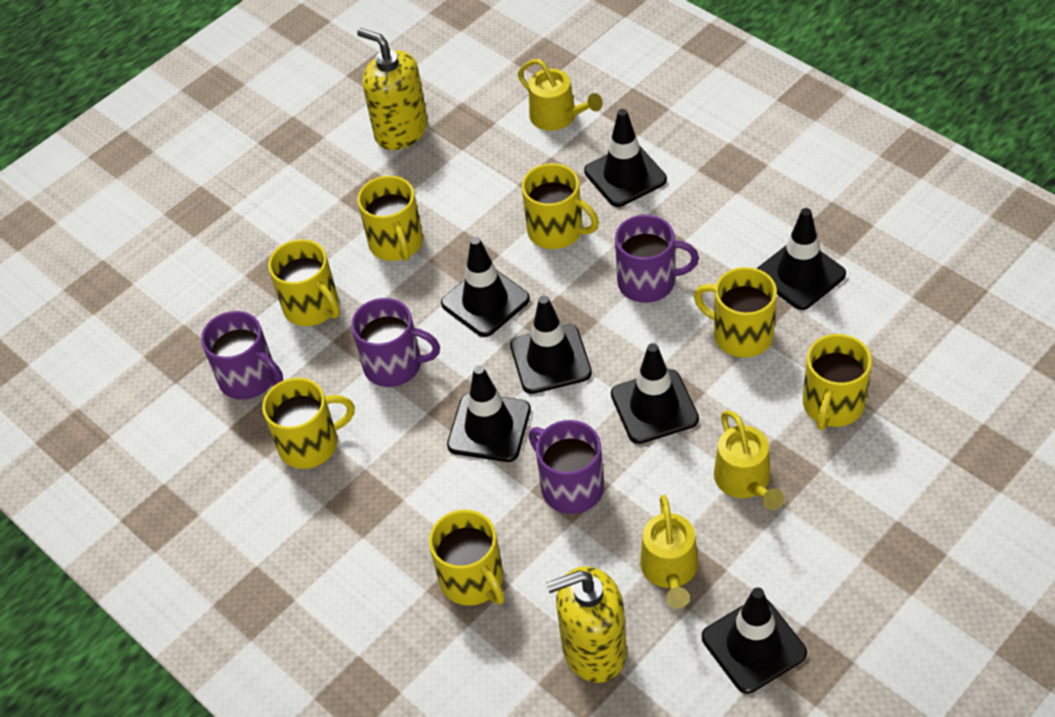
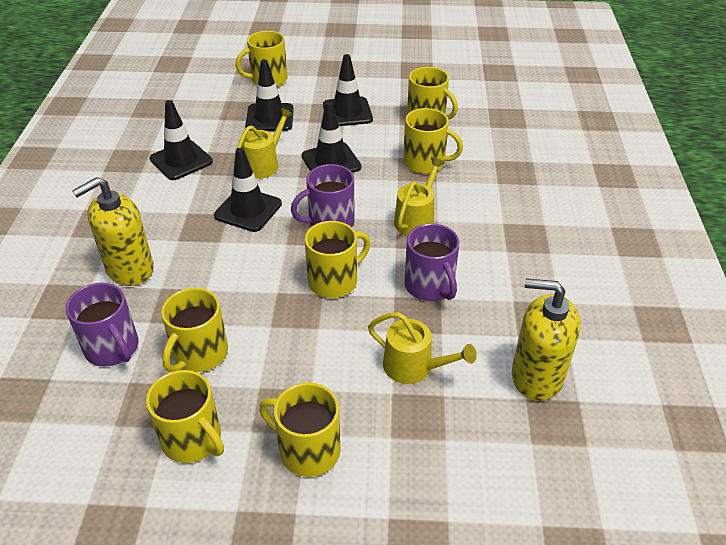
black traffic cone: 7 -> 5
purple mug: 4 -> 3

